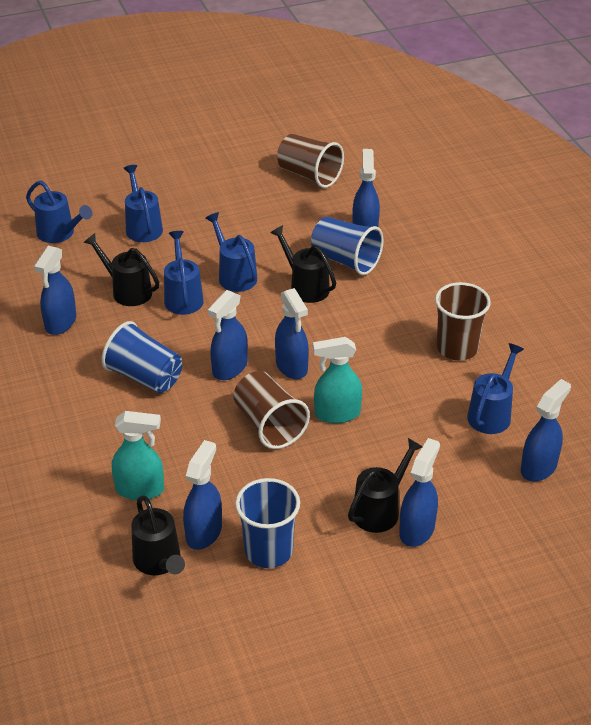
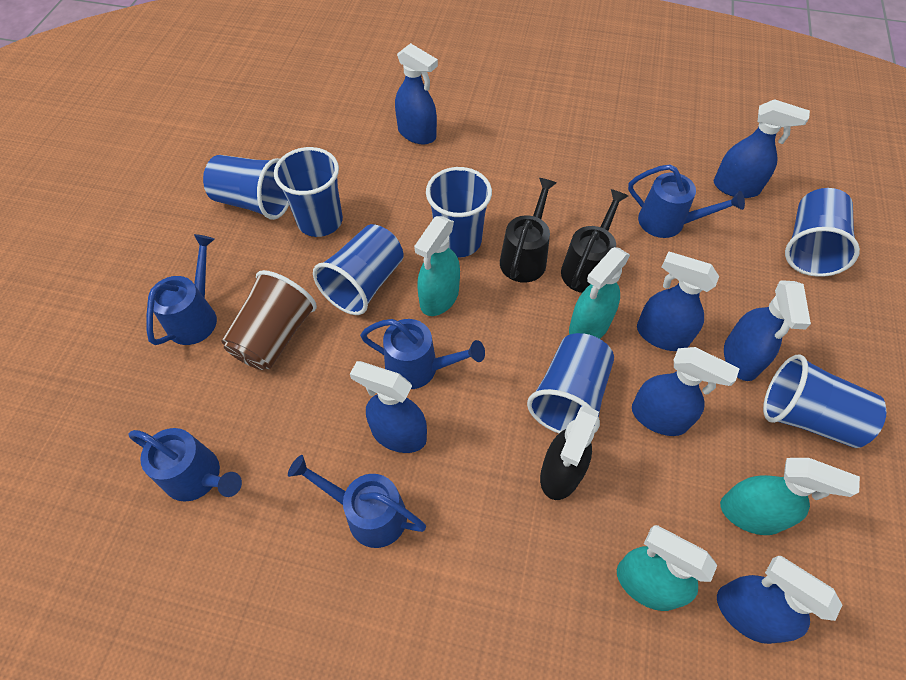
black spray bottle: 0 -> 1
black watering can: 4 -> 2
blue cup: 3 -> 7
brown cup: 3 -> 1
turquoise spray bottle: 2 -> 4

